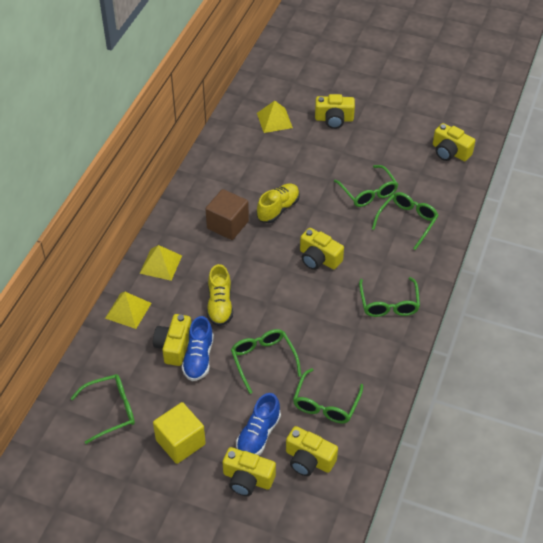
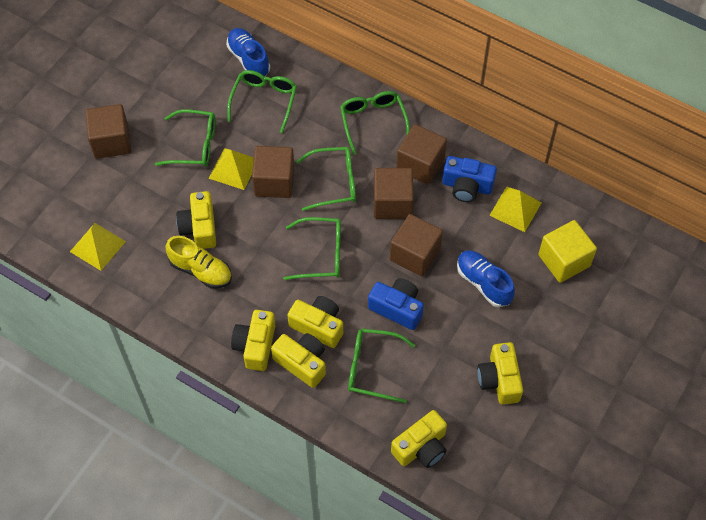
blue camera: 0 -> 2
brown cube: 1 -> 5
yellow shoe: 2 -> 1

